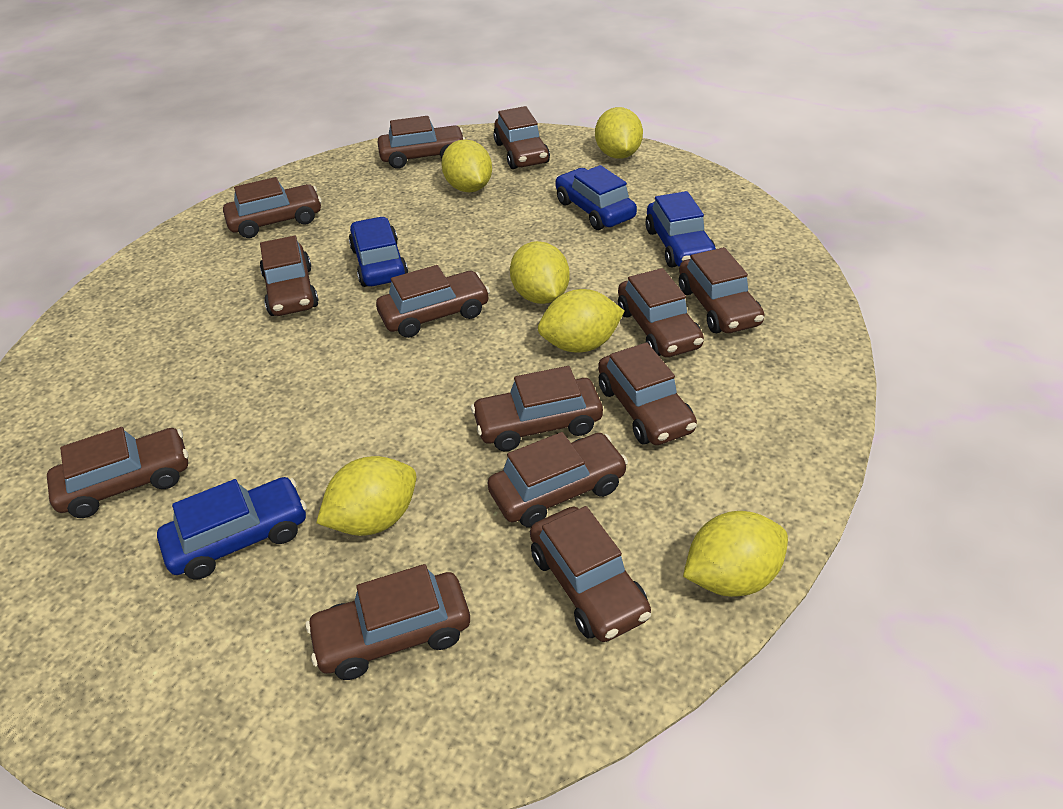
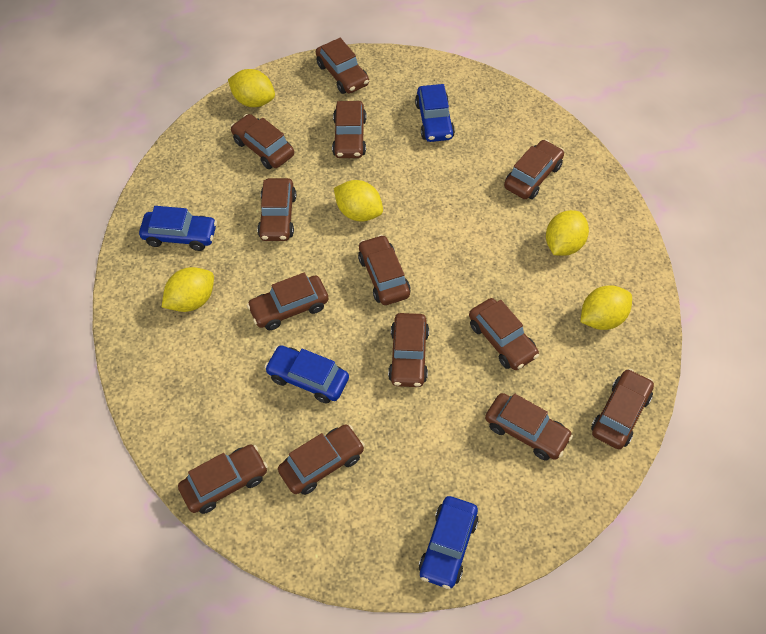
yellow lemon: 6 -> 5

